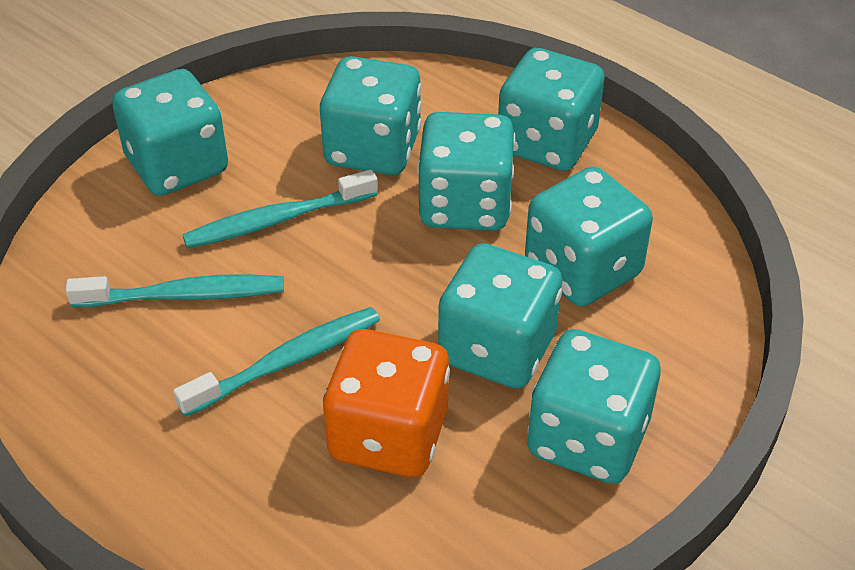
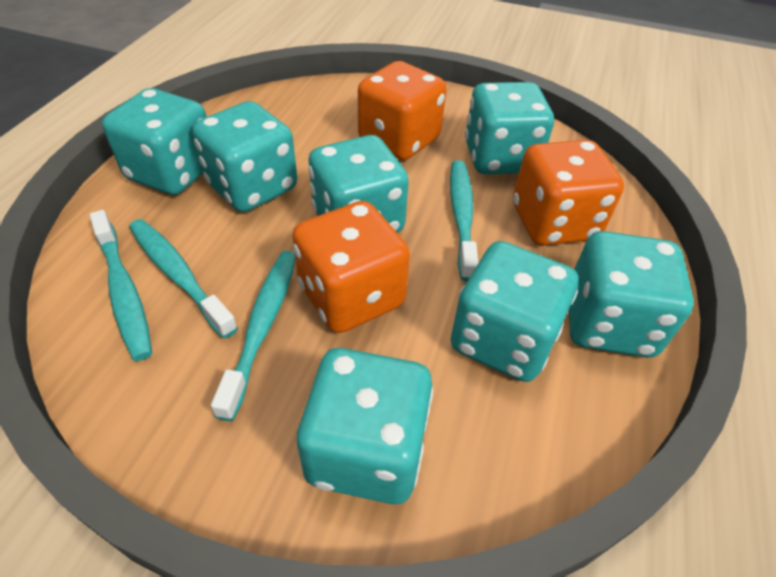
orange dice: 1 -> 3
turquoise toothbrush: 3 -> 4

